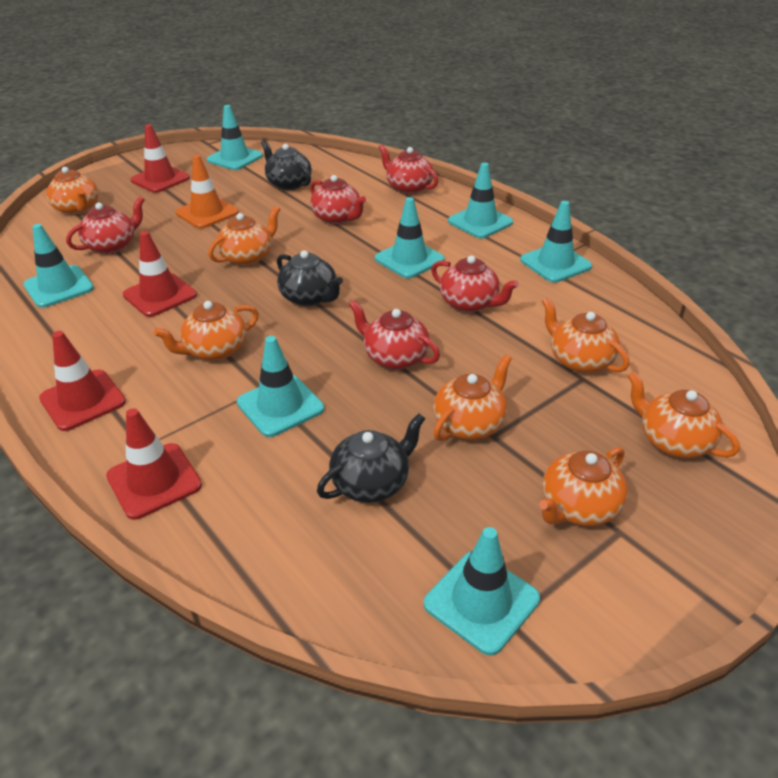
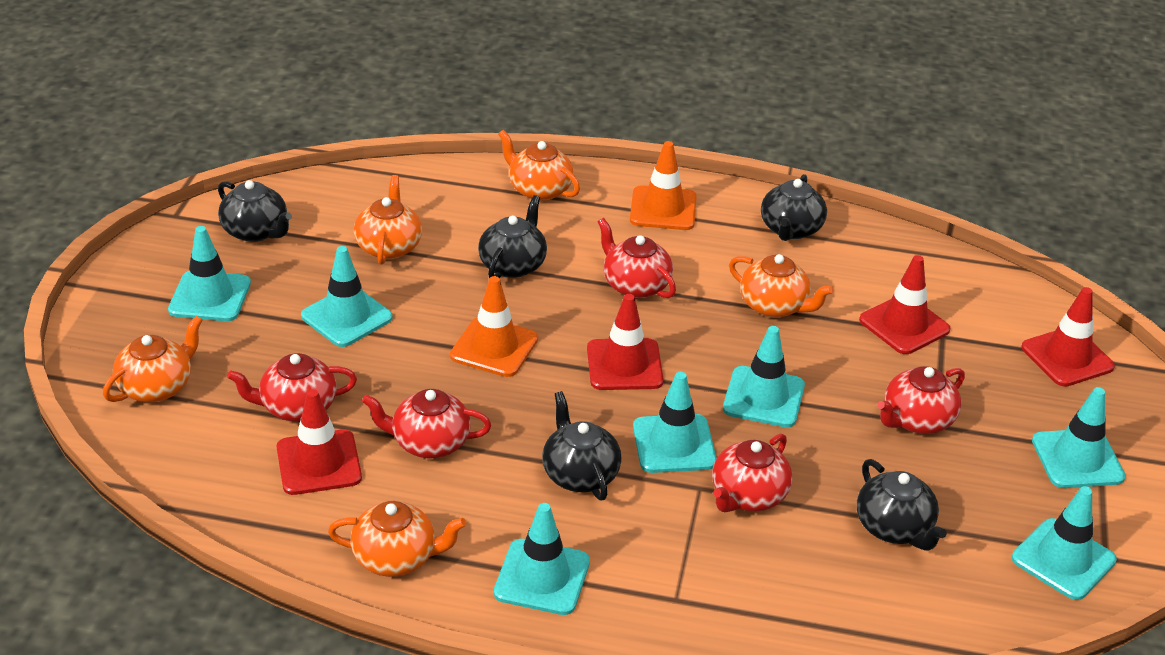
black teapot: 3 -> 5
orange teapot: 7 -> 5
orange traffic cone: 1 -> 2

